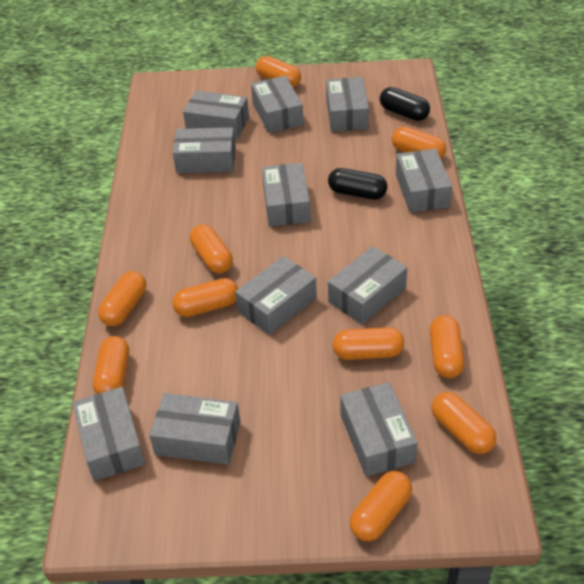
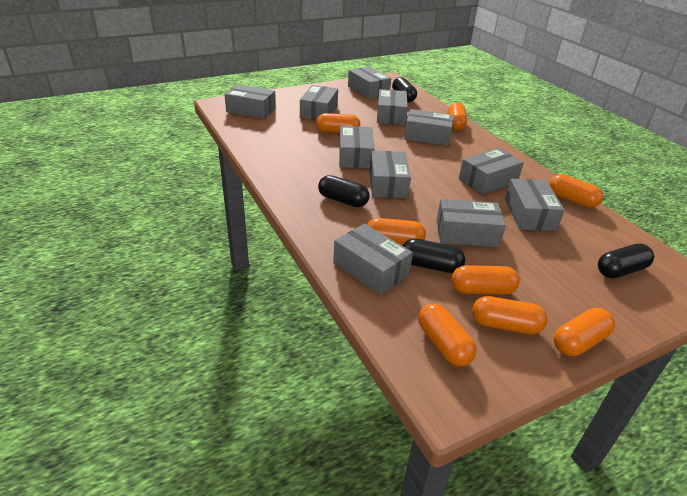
black capsule: 2 -> 4
orange capsule: 10 -> 8

